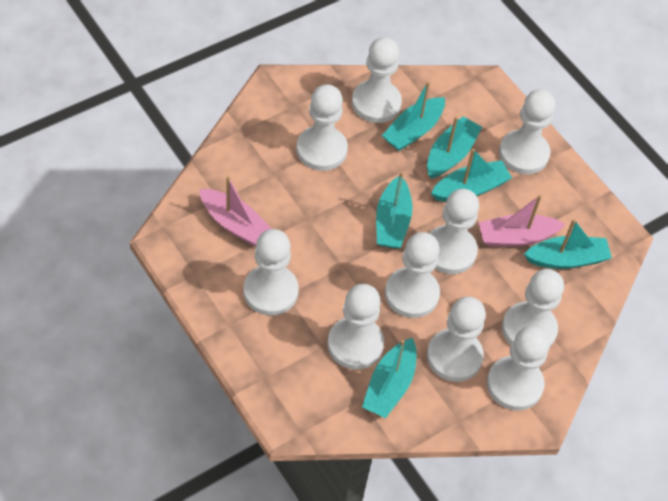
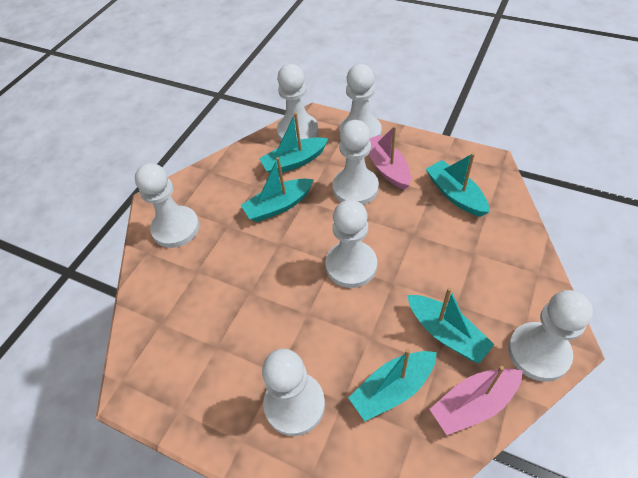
turquoise boat: 6 -> 5
white pawn: 10 -> 7

